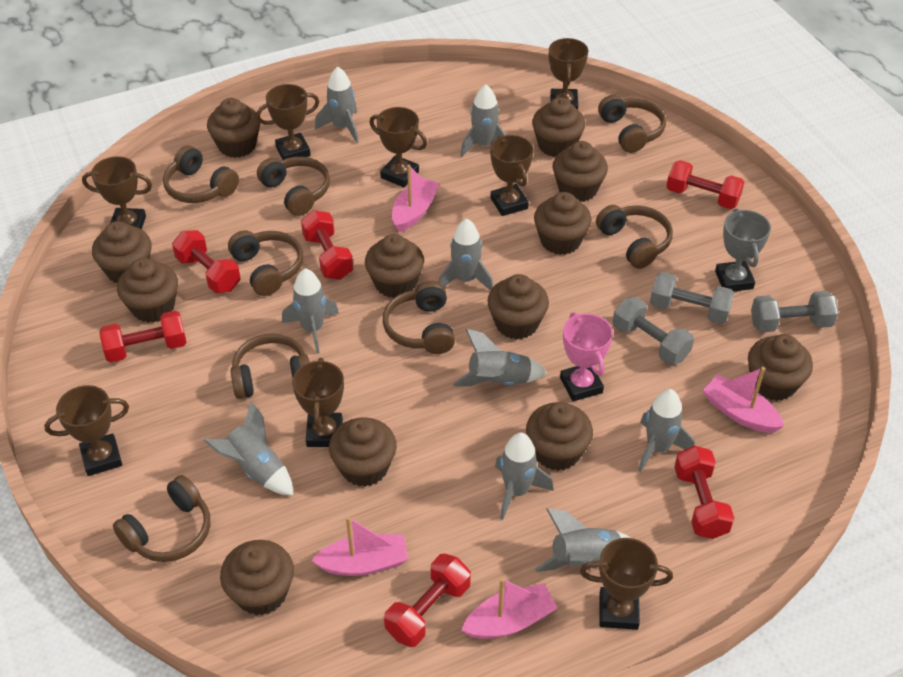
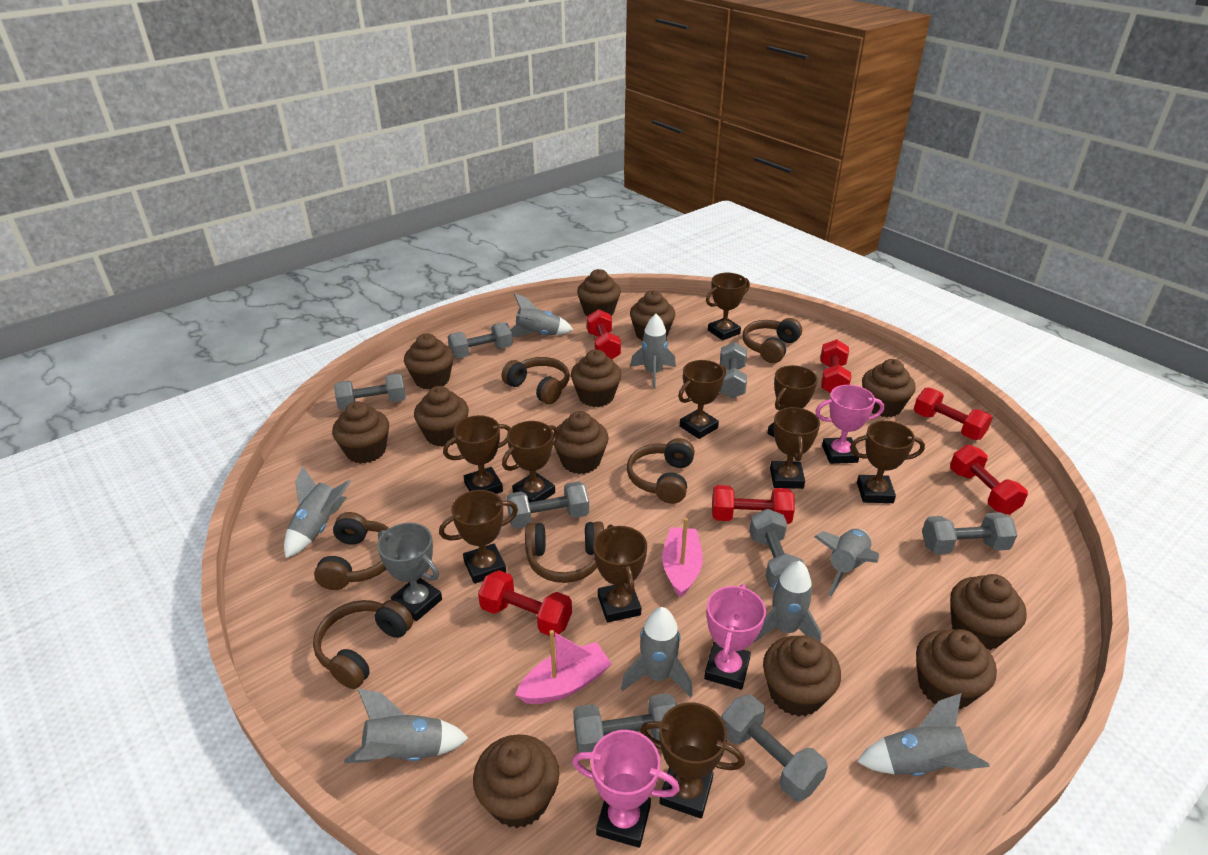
brown headphones: 8 -> 6
brown trophy: 8 -> 10
grey dumbbell: 3 -> 8
grey rocket: 9 -> 8
pink boat: 4 -> 2
pink trophy: 1 -> 3

